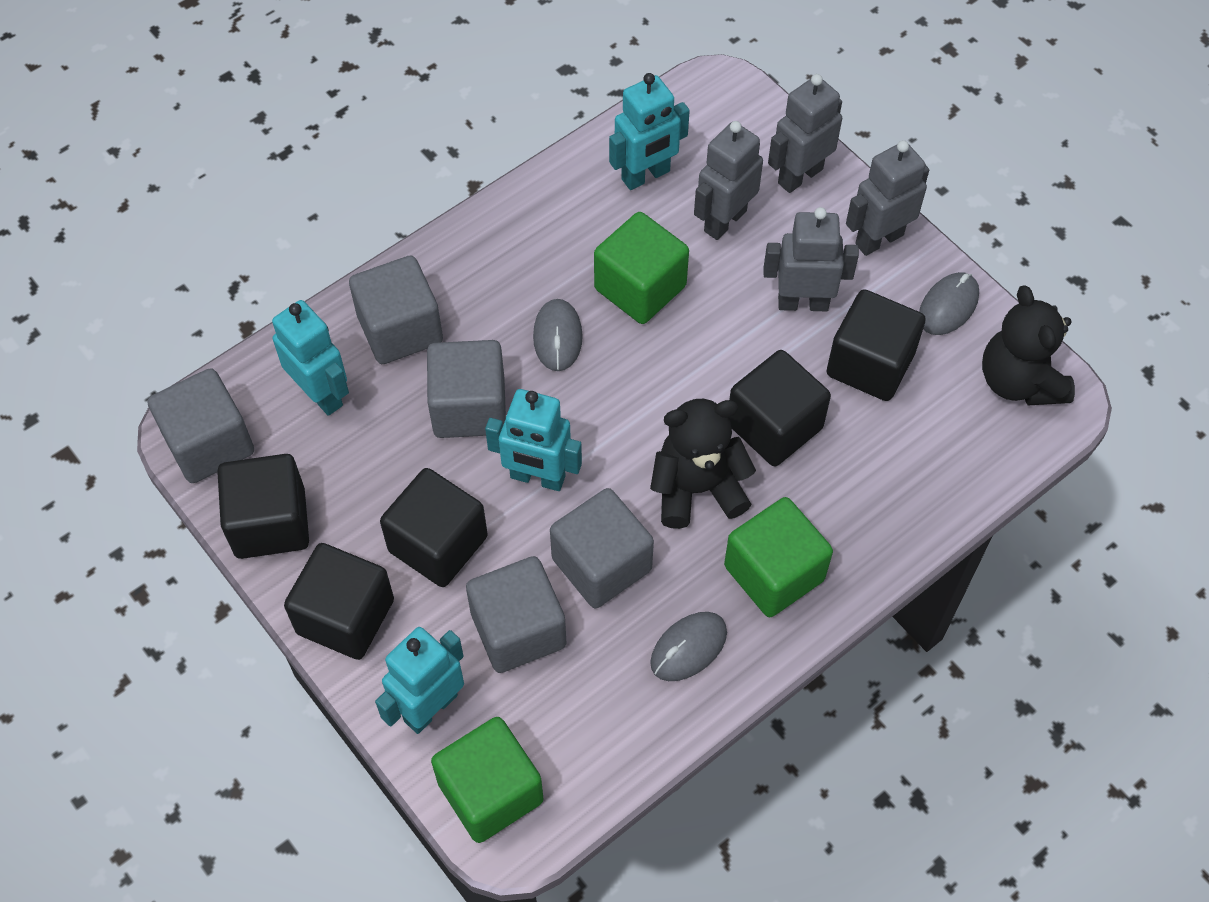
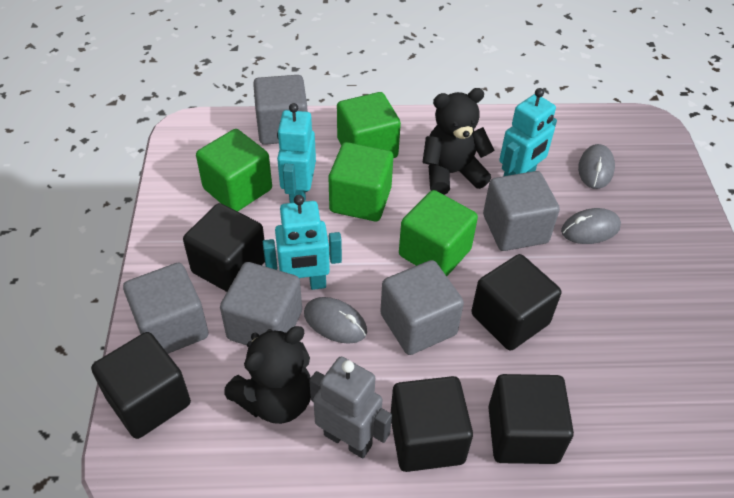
green cube: 3 -> 4
grey robot: 4 -> 1
turquoise robot: 4 -> 3

